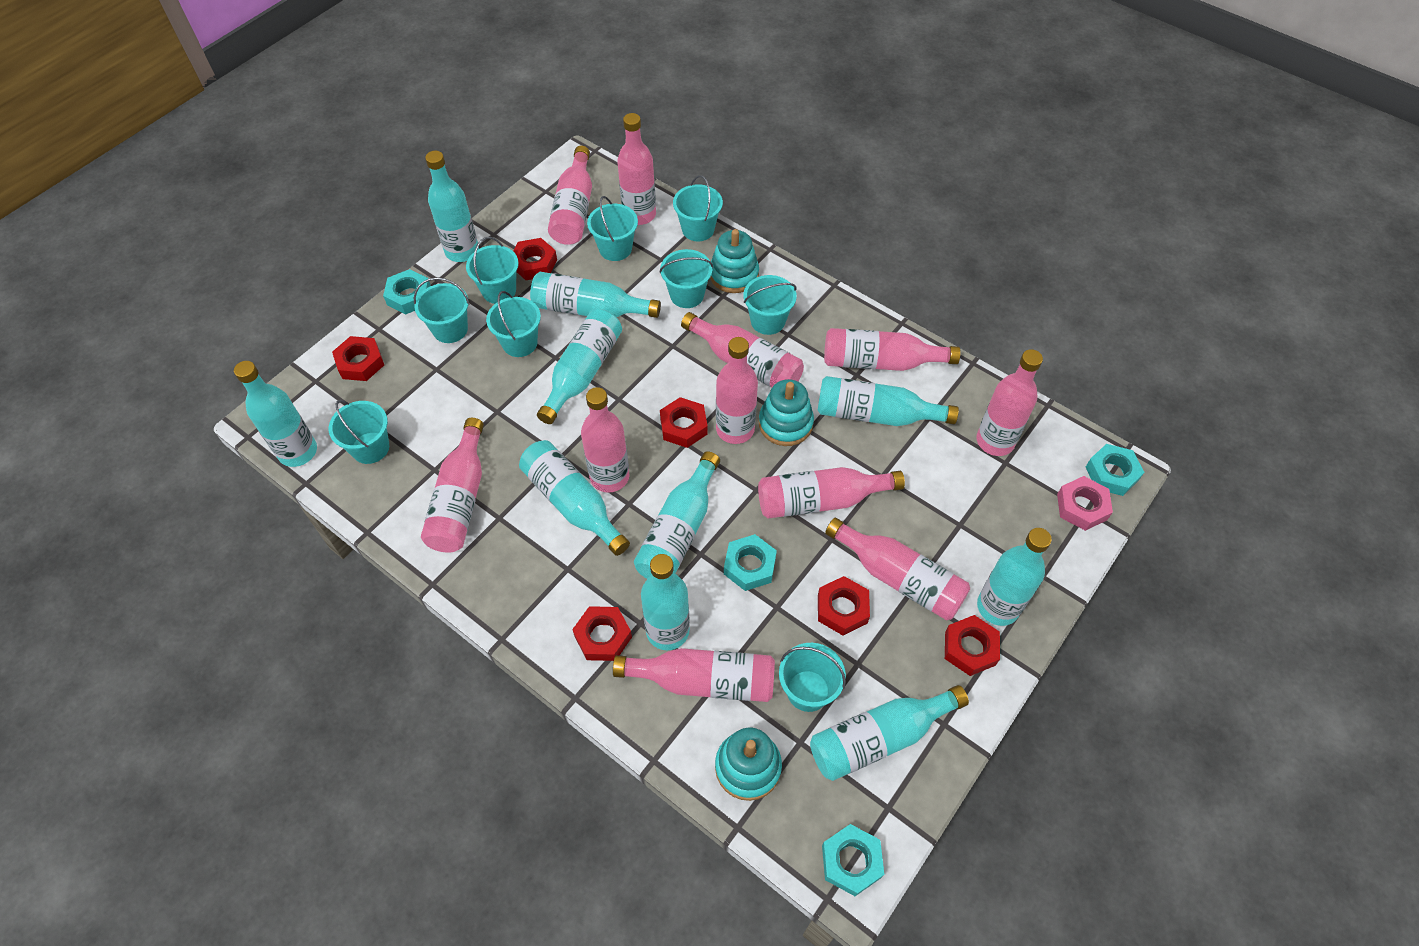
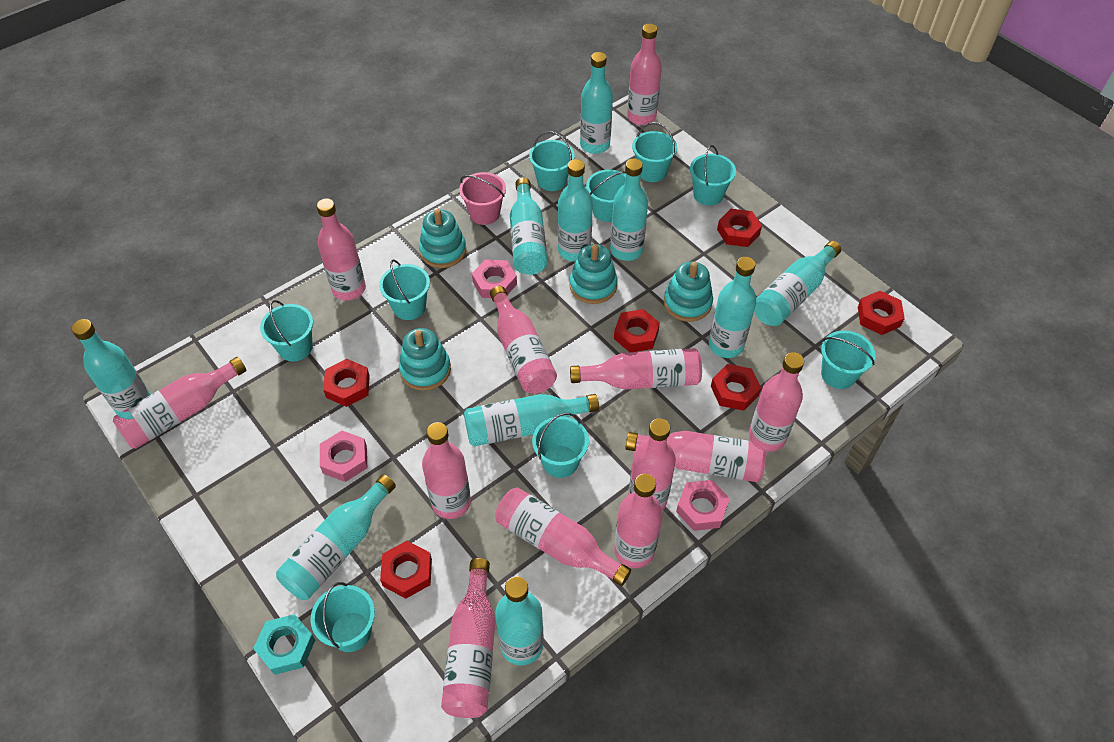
pink bottle: 11 -> 12
pink bucket: 0 -> 1
pink nut: 1 -> 3
turquoise nut: 4 -> 1
turquoise stacking toy: 3 -> 4

